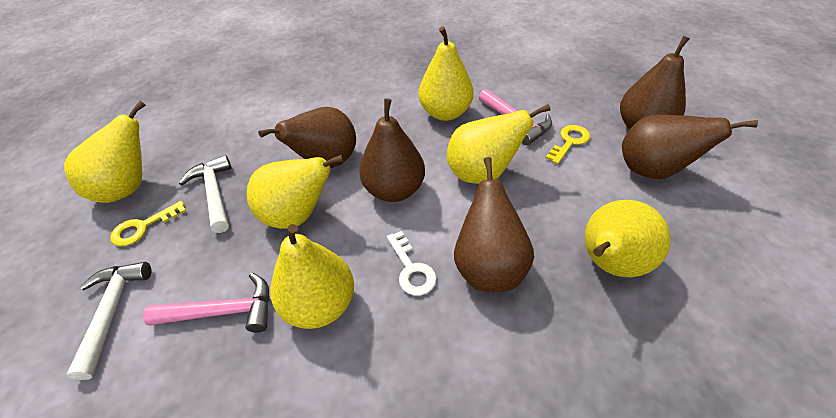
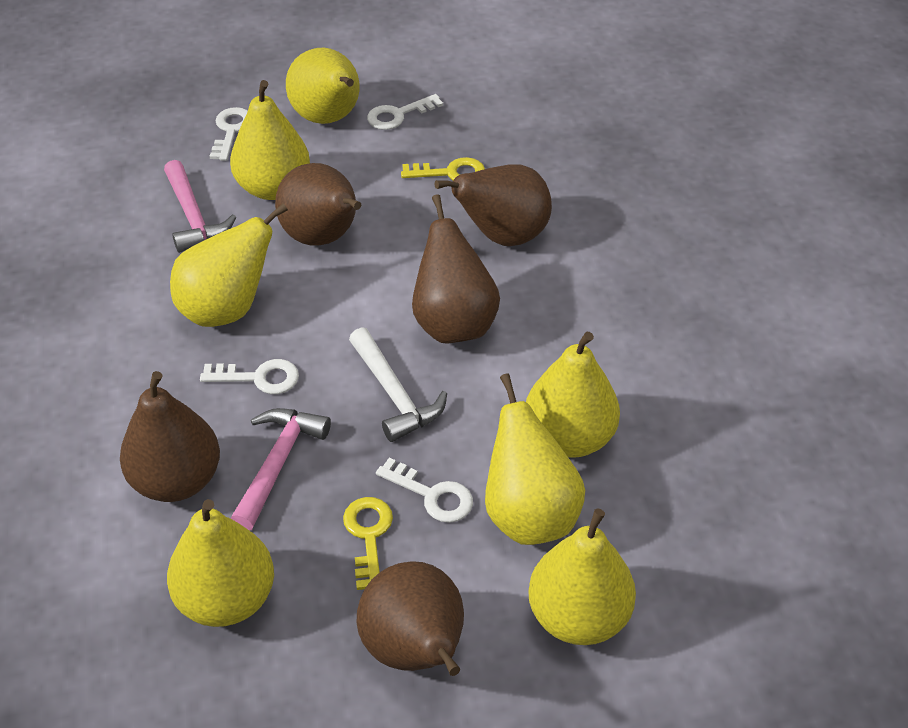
white hammer: 2 -> 1
white key: 1 -> 4
yellow pear: 6 -> 7

